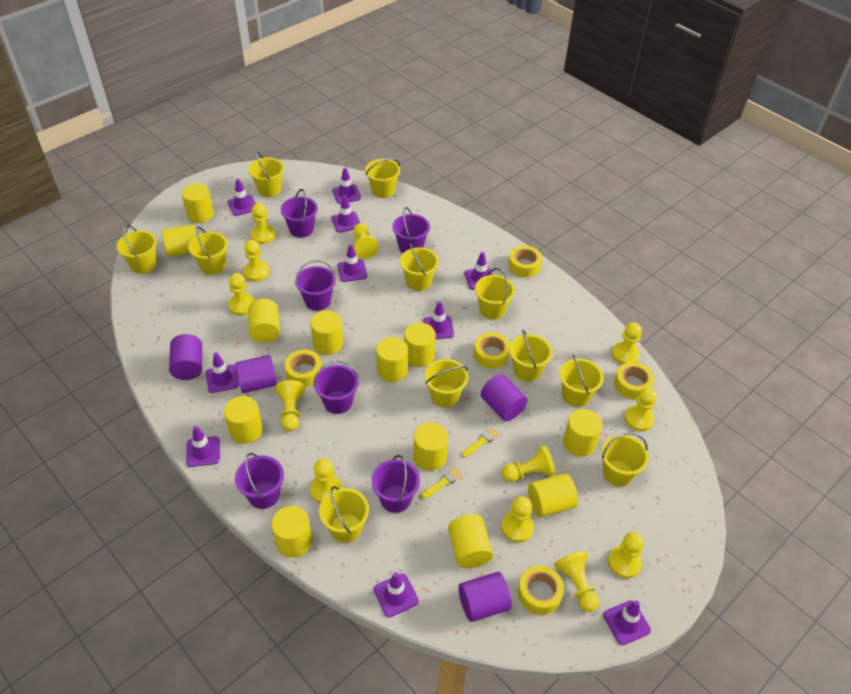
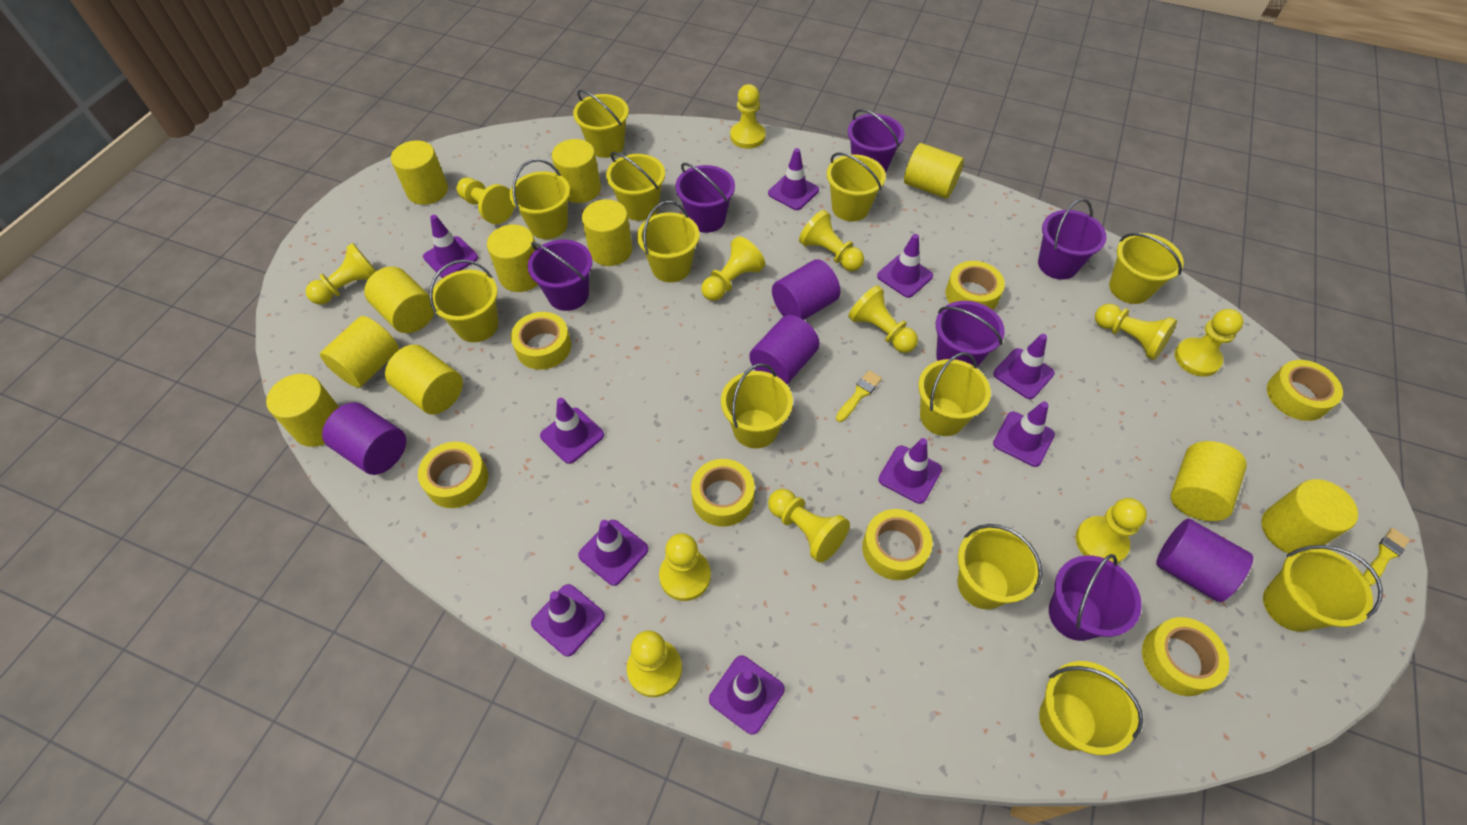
yellow bucket: 11 -> 12
yellow cylinder: 12 -> 11
yellow tape: 5 -> 7

